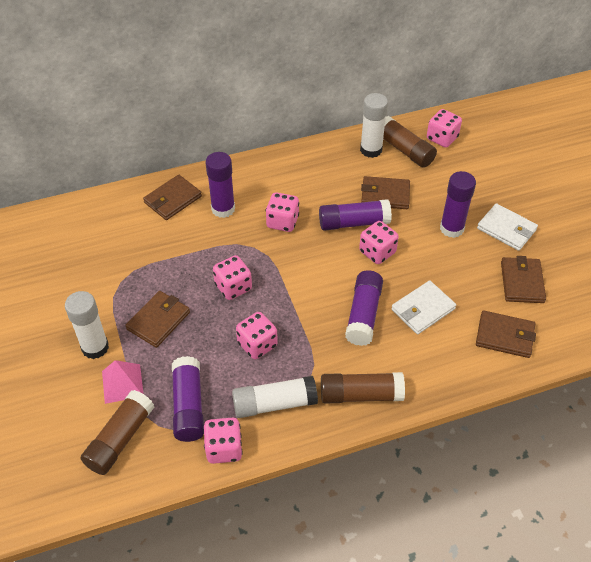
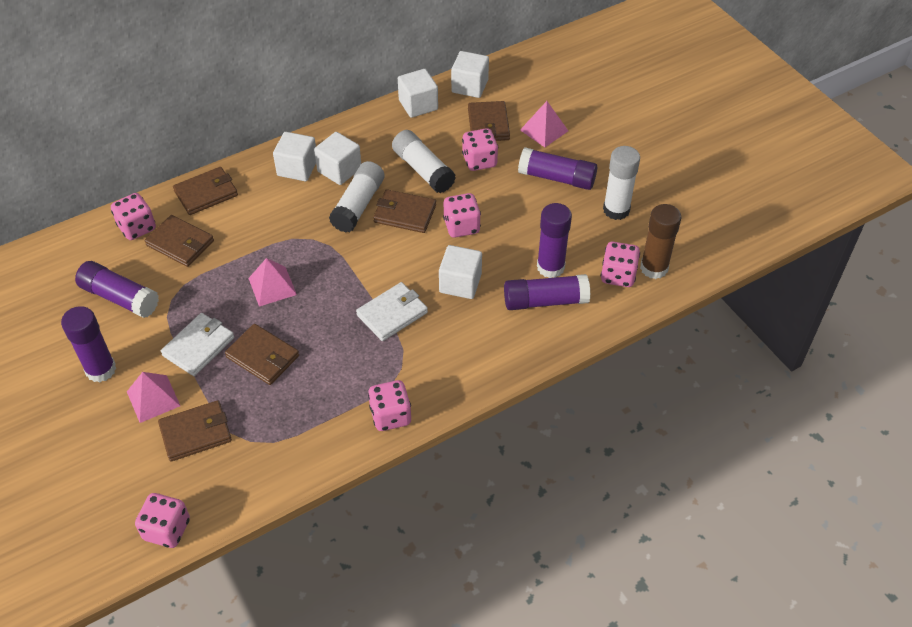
brown glue stick: 3 -> 1
brown wallet: 5 -> 6
pink pyramid: 1 -> 3
white cube: 0 -> 5

